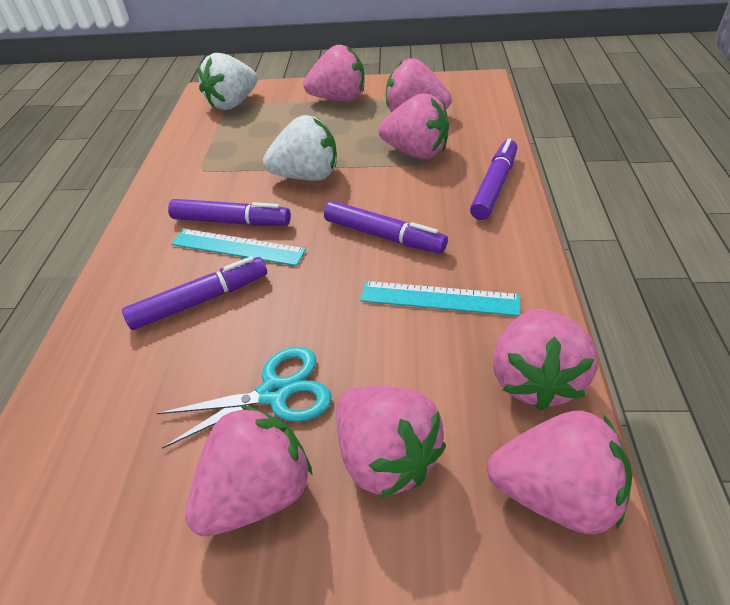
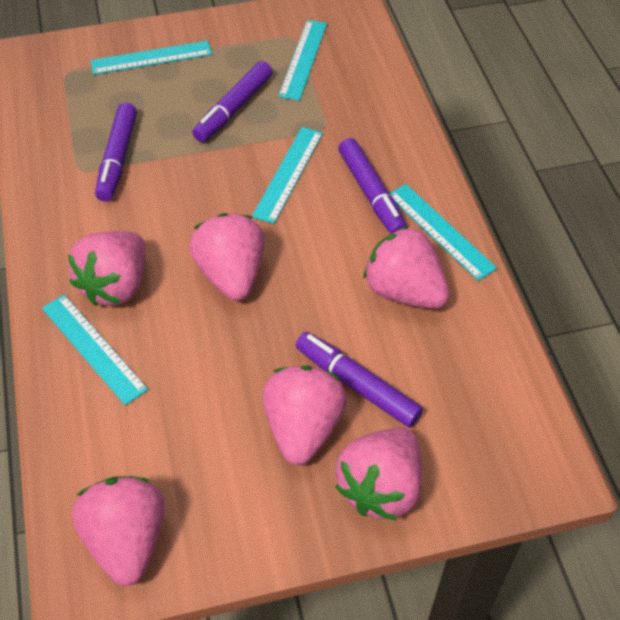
pink strawberry: 7 -> 6
turquoise ruler: 2 -> 5
turquoise scissors: 1 -> 0
white strawberry: 2 -> 0

